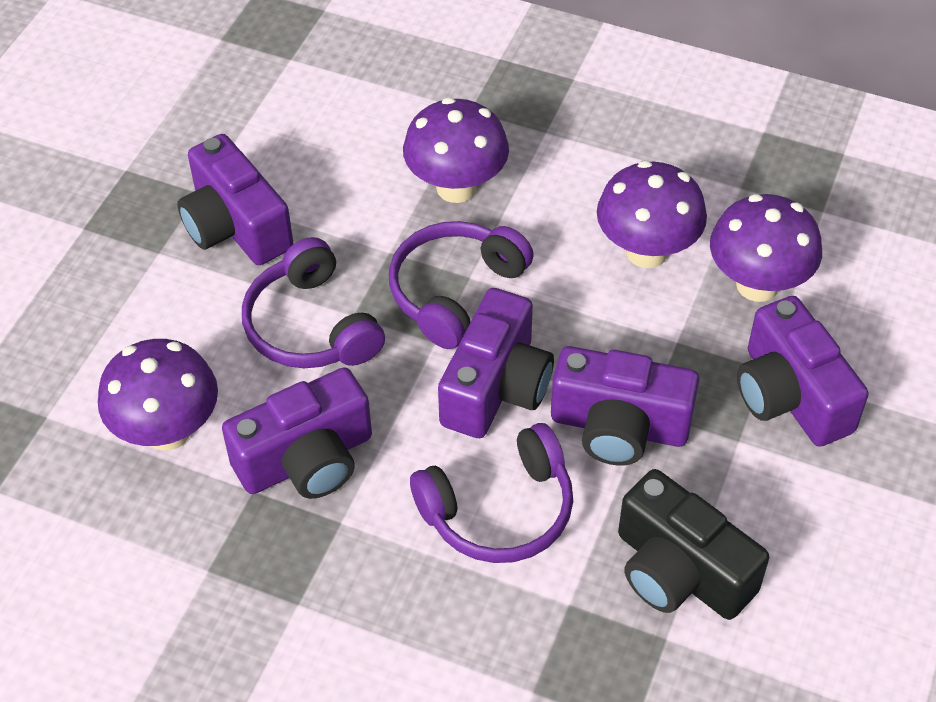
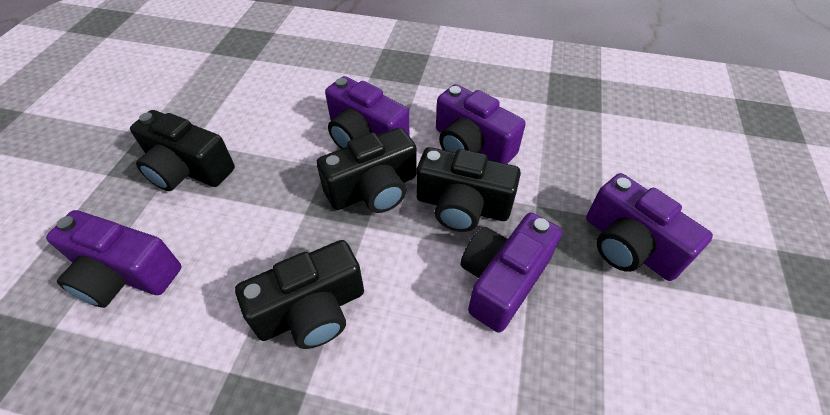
black camera: 1 -> 4
purple headphones: 3 -> 0
purple mushroom: 4 -> 0

